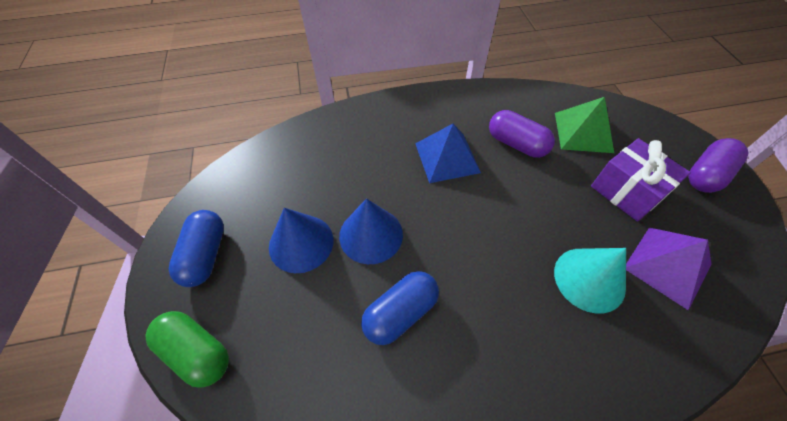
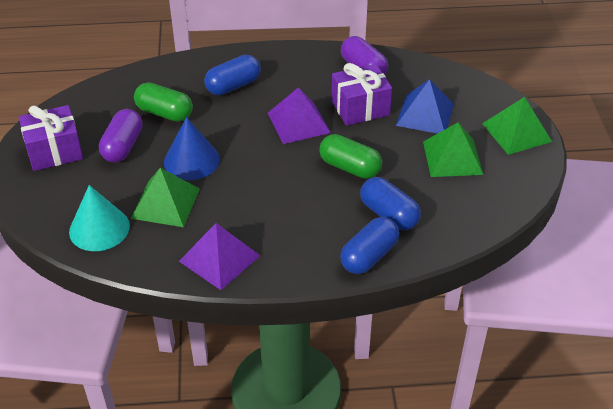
blue capsule: 2 -> 3
blue cone: 2 -> 1
green capsule: 1 -> 2
green pyramid: 1 -> 3
purple gift: 1 -> 2
purple pyramid: 1 -> 2

